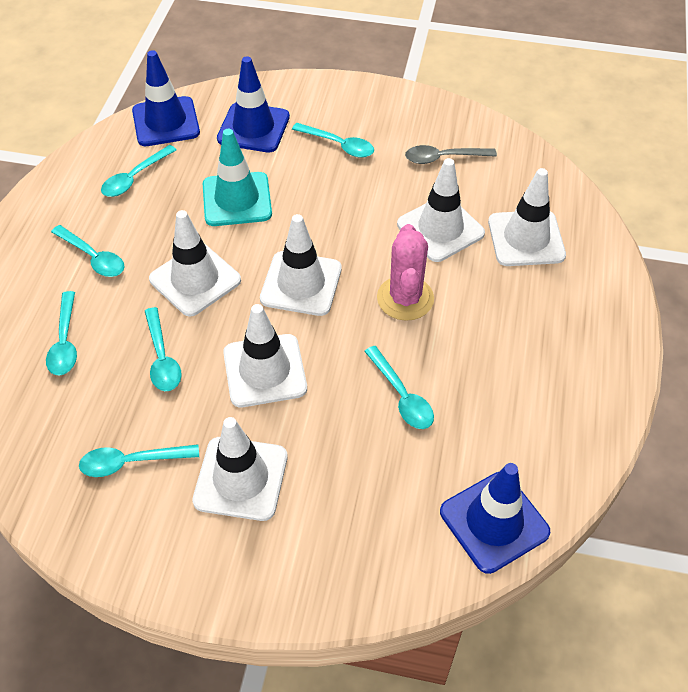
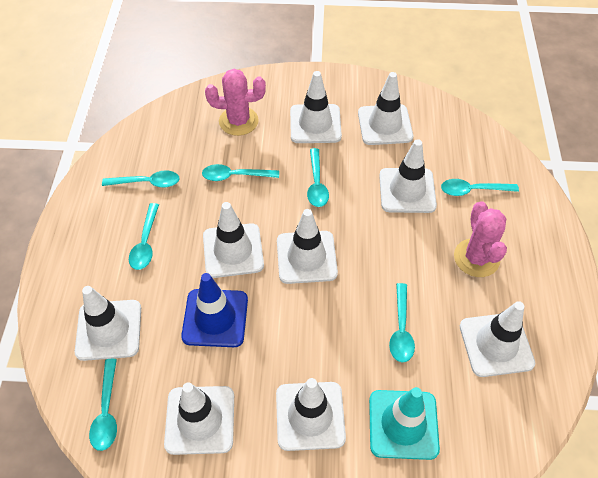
blue traffic cone: 3 -> 1
grey spoon: 1 -> 0
pink cactus: 1 -> 2
white traffic cone: 6 -> 9

